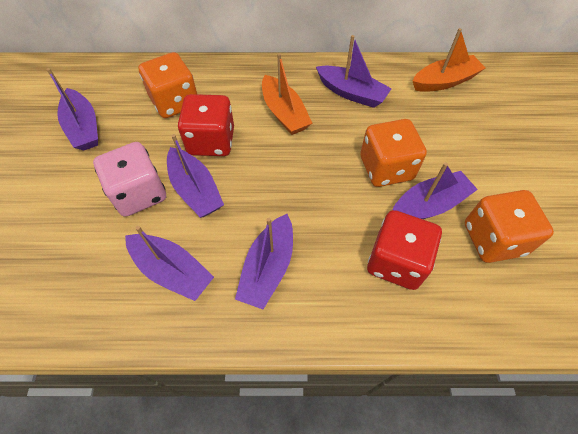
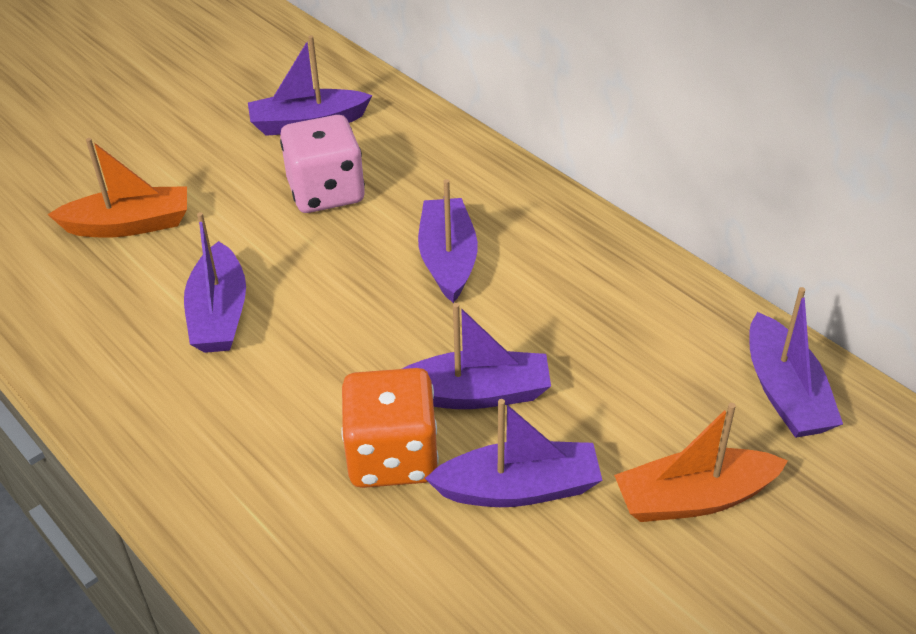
orange dice: 3 -> 1
red dice: 2 -> 0

